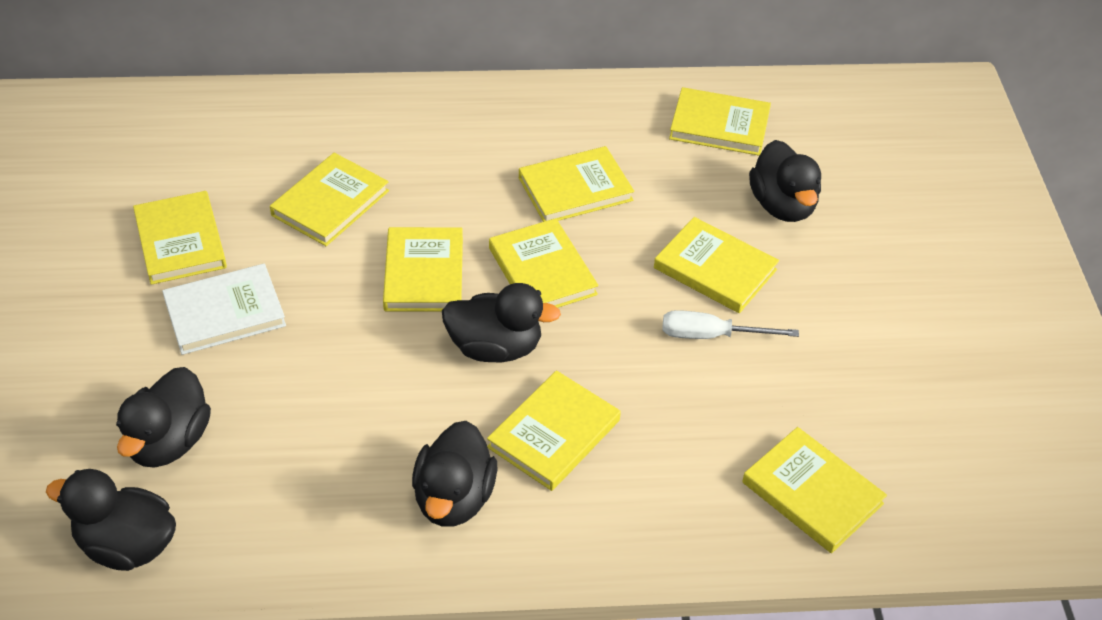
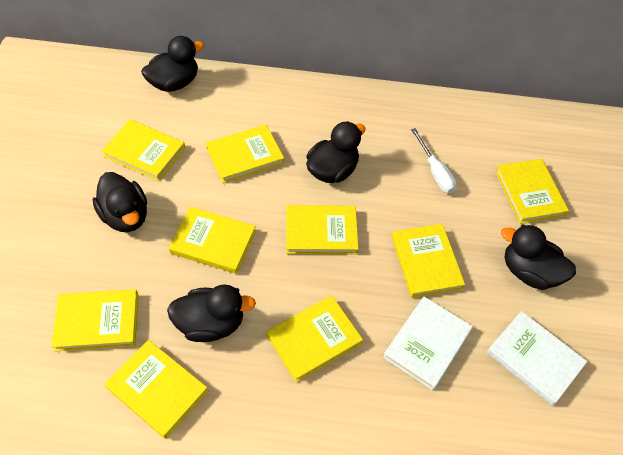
white book: 1 -> 2

